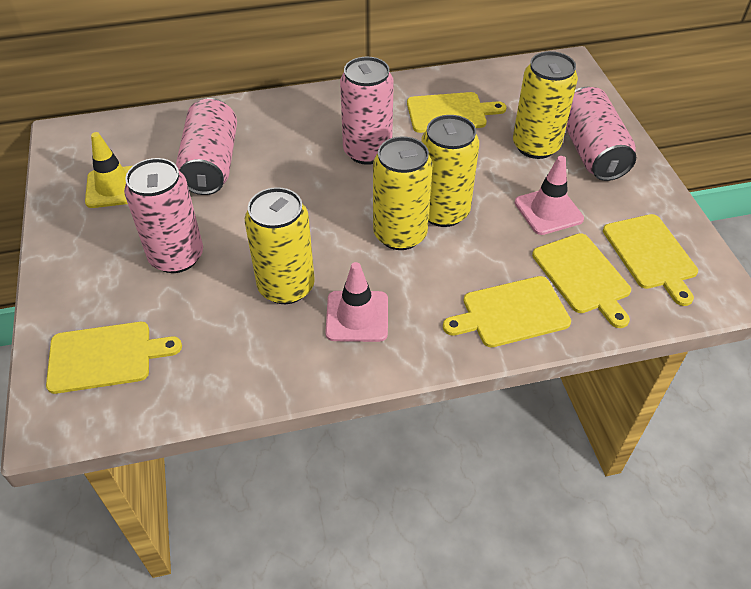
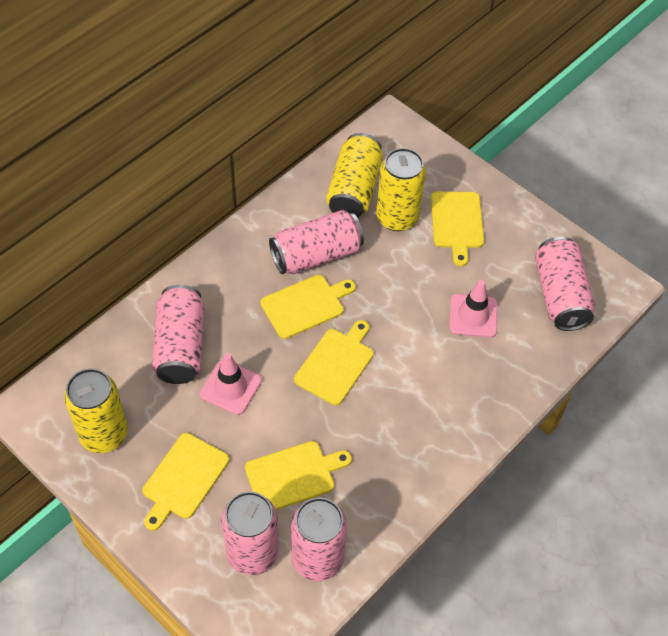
pink can: 4 -> 5
yellow can: 4 -> 3
yellow traffic cone: 1 -> 0

